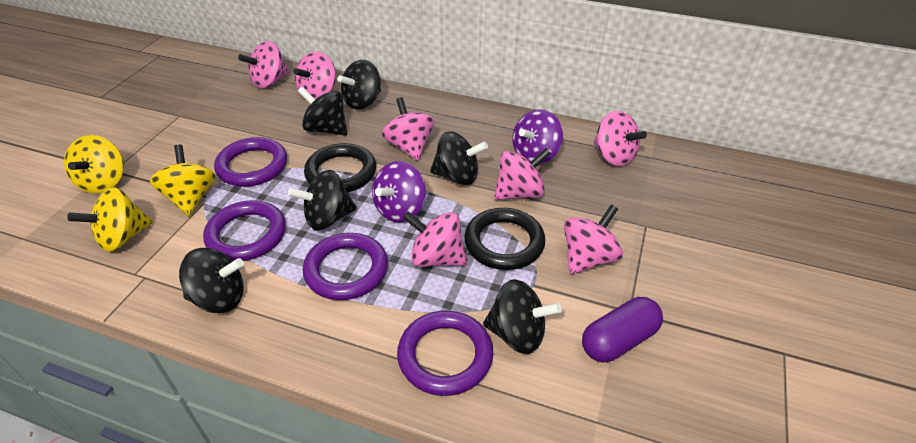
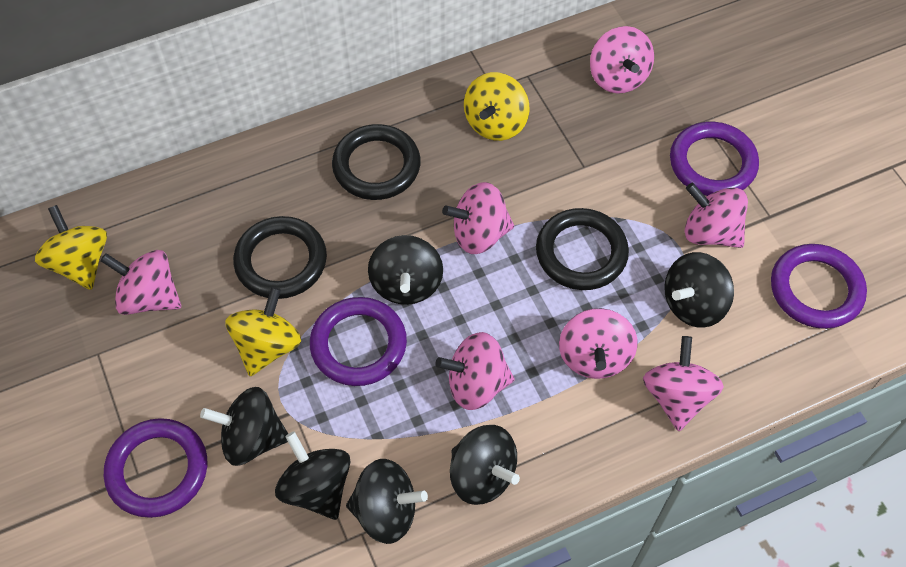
black ring: 2 -> 3
purple capsule: 1 -> 0
purple spinning top: 2 -> 0

